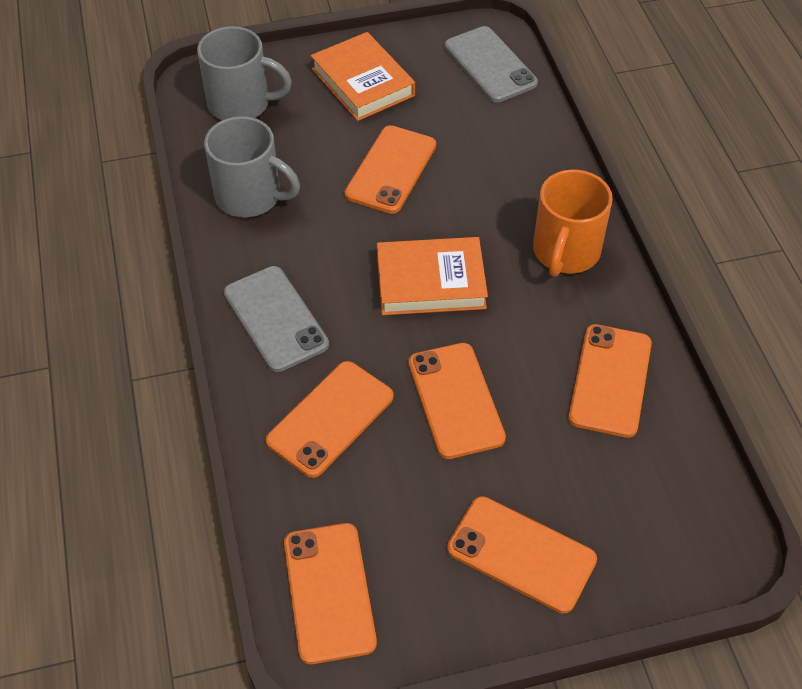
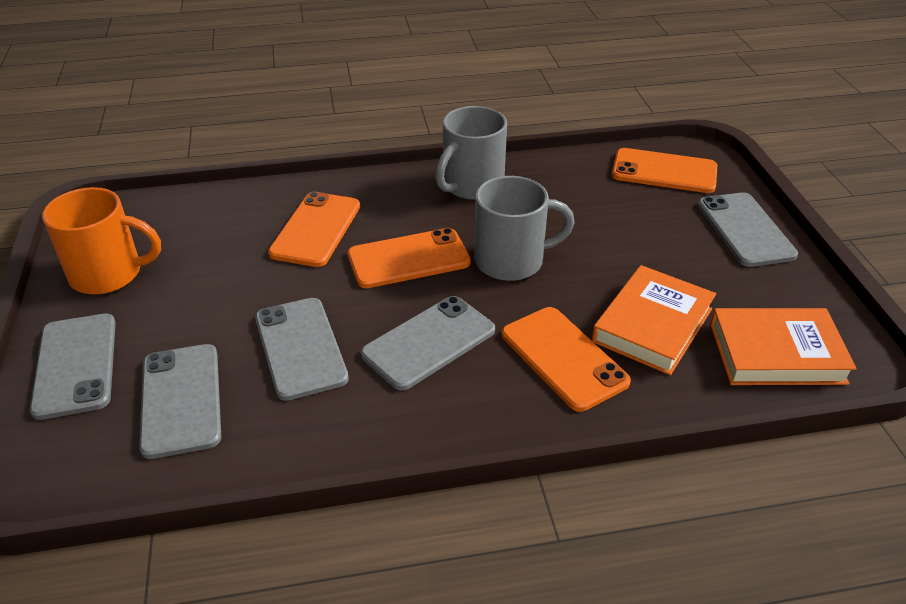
grey phone: 2 -> 5
orange phone: 6 -> 4

